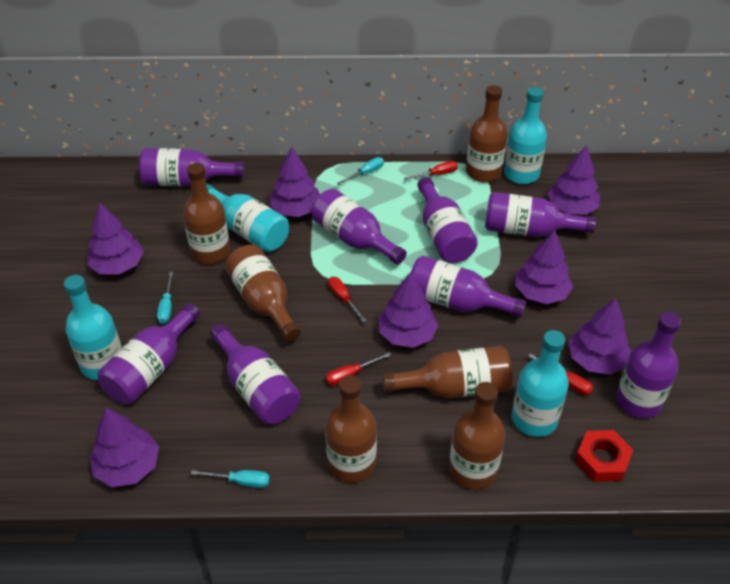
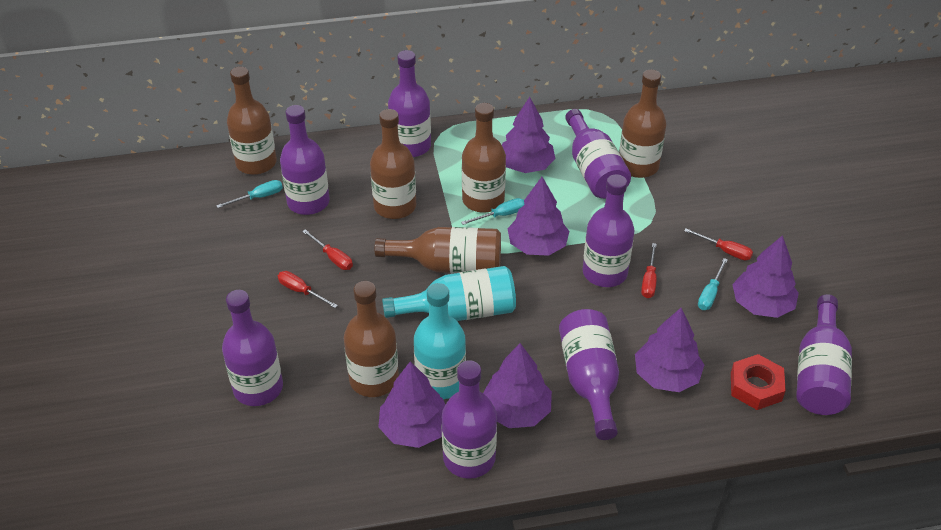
purple tree: 7 -> 6
turquoise bottle: 4 -> 2

